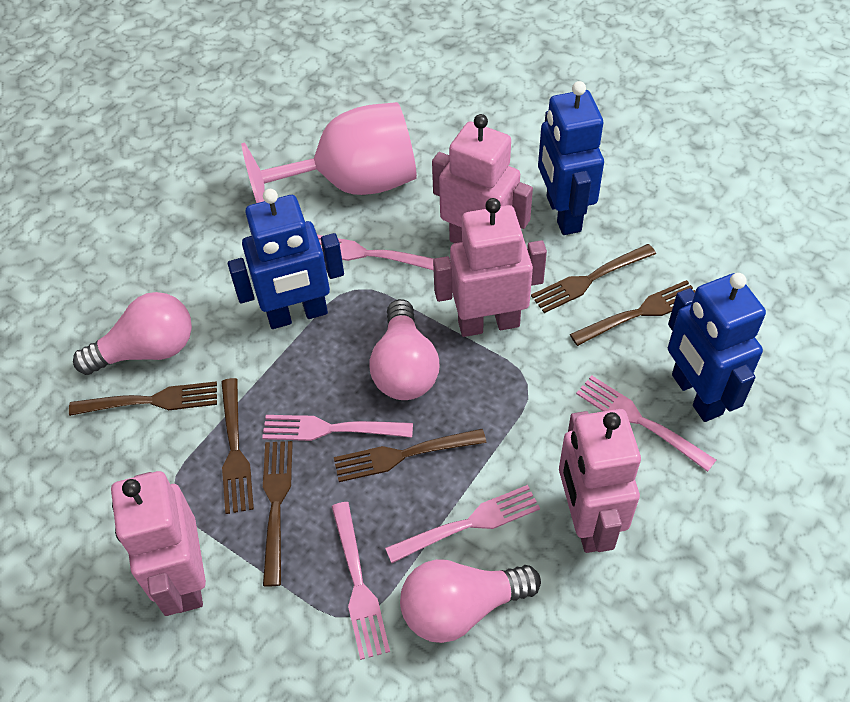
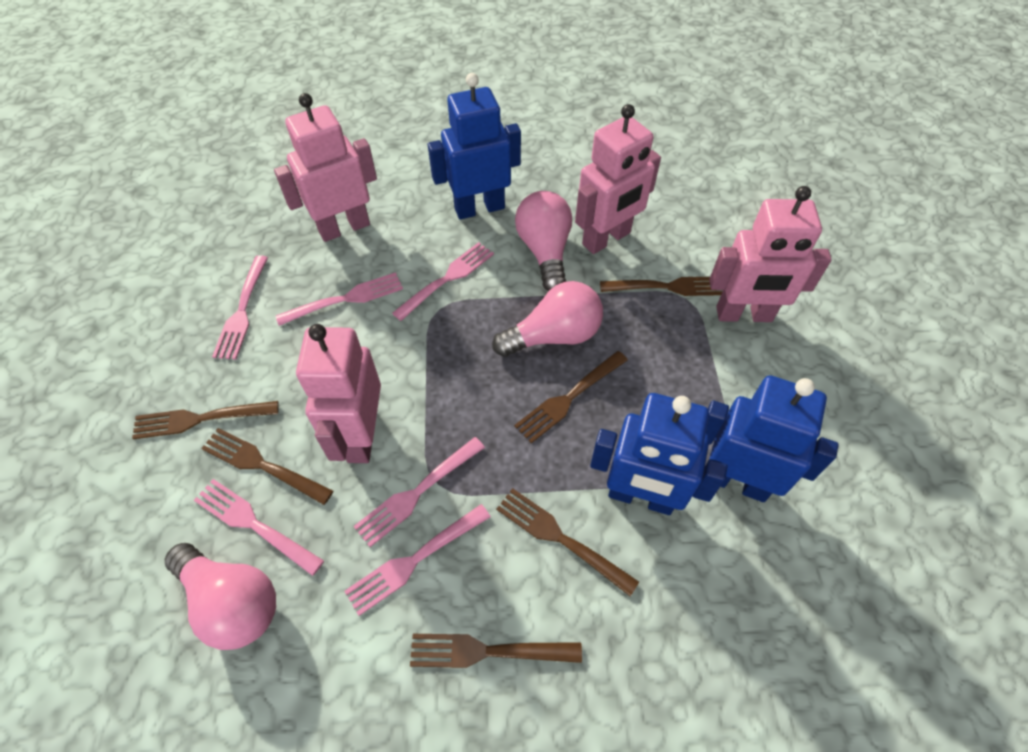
pink fork: 5 -> 6
pink goblet: 1 -> 0

